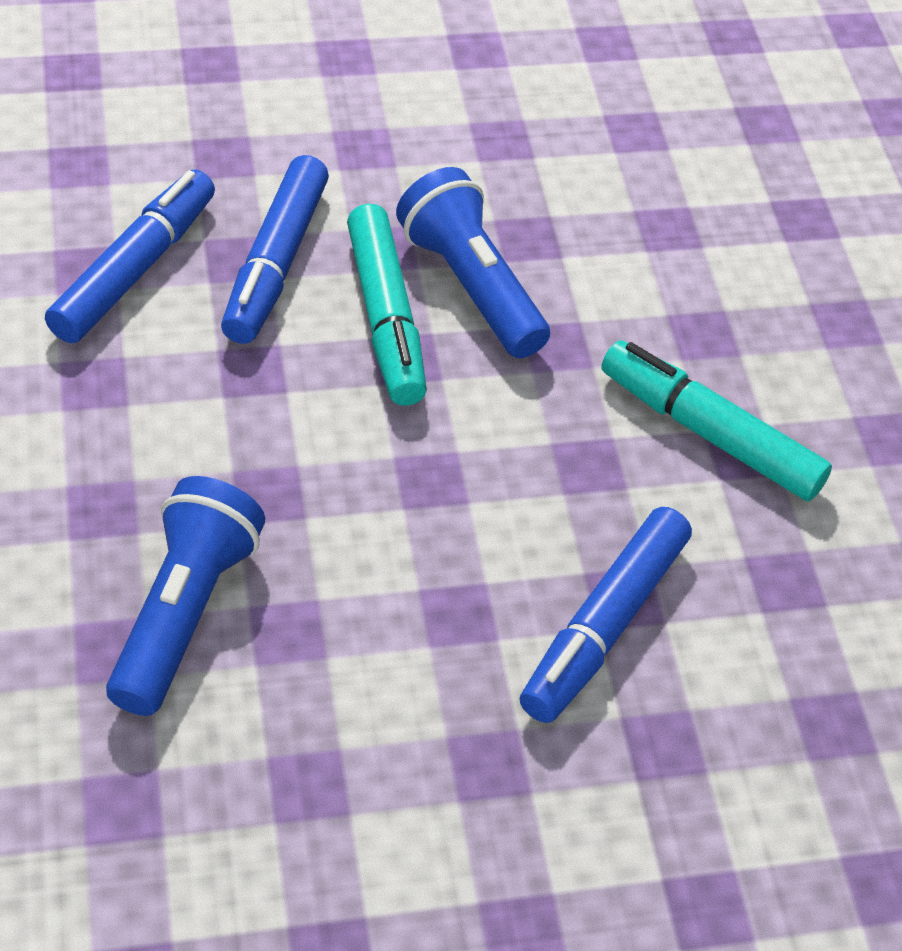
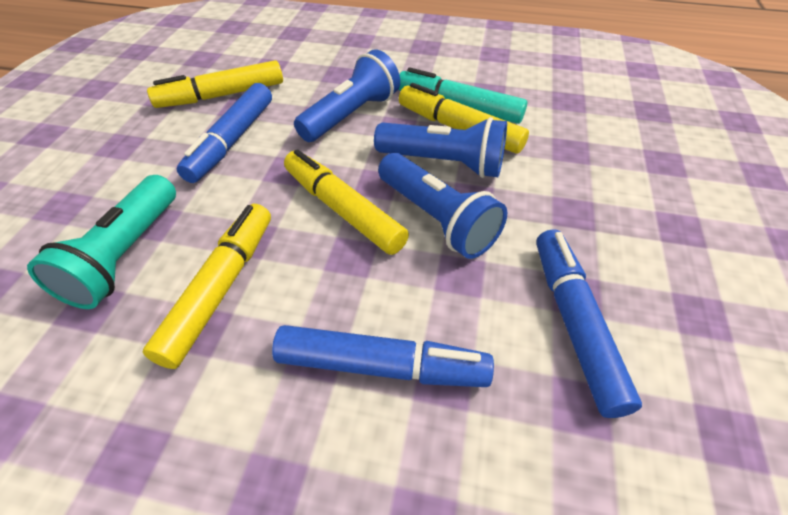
blue flashlight: 2 -> 3
turquoise flashlight: 0 -> 1
turquoise marker: 2 -> 1
yellow marker: 0 -> 4

